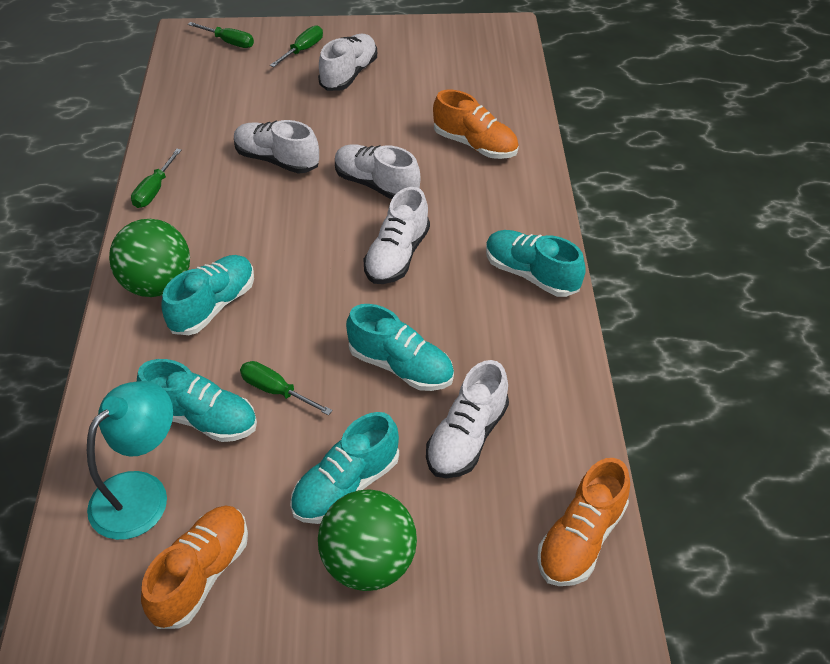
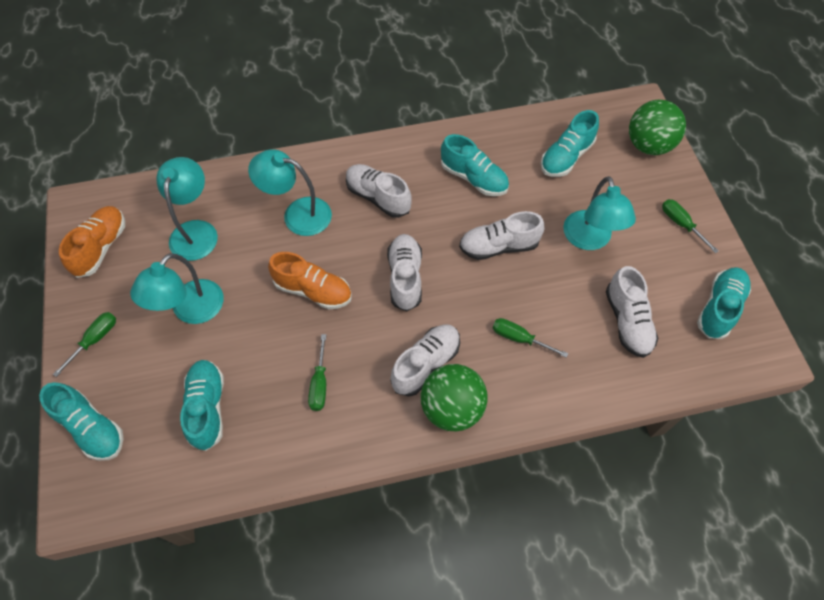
orange shoe: 3 -> 2
turquoise lamp: 1 -> 4

